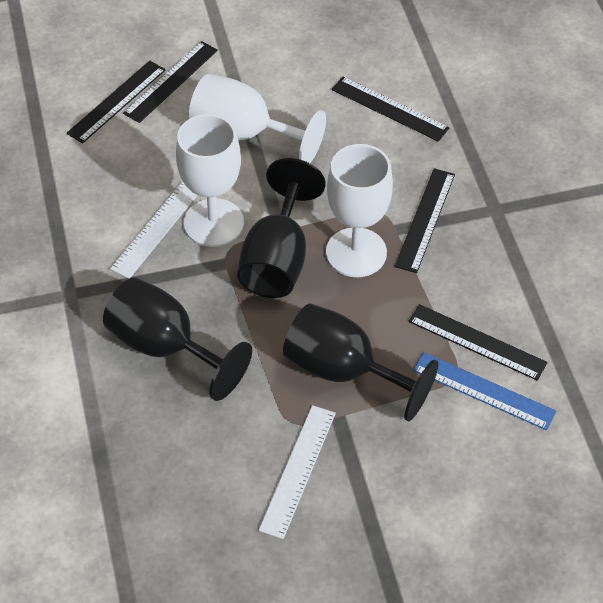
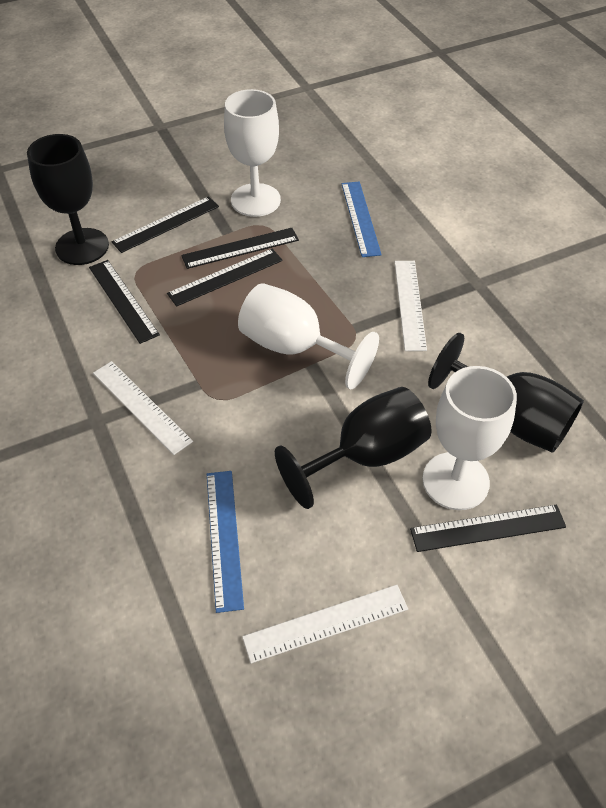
blue ruler: 1 -> 2
white ruler: 2 -> 3

